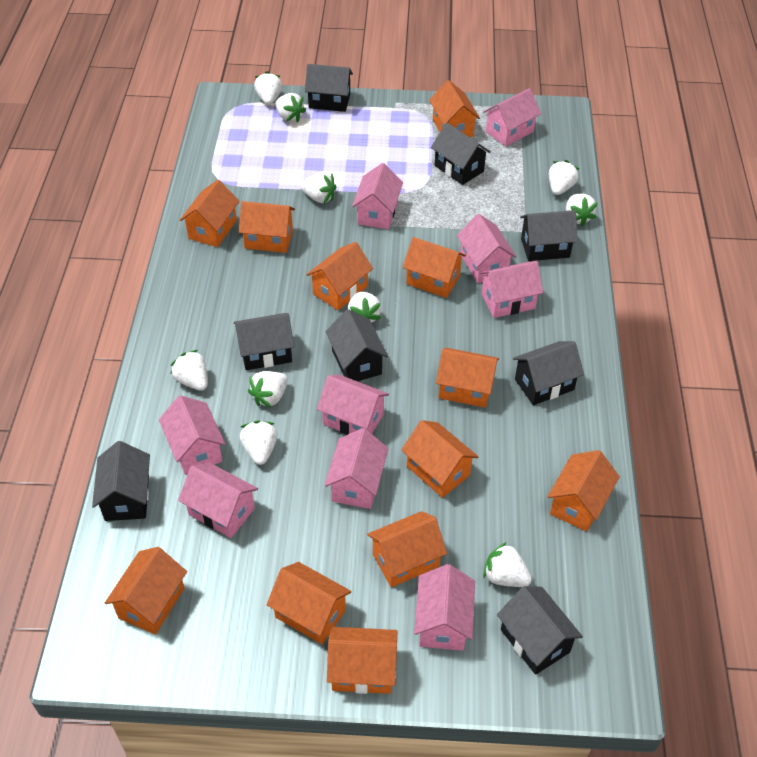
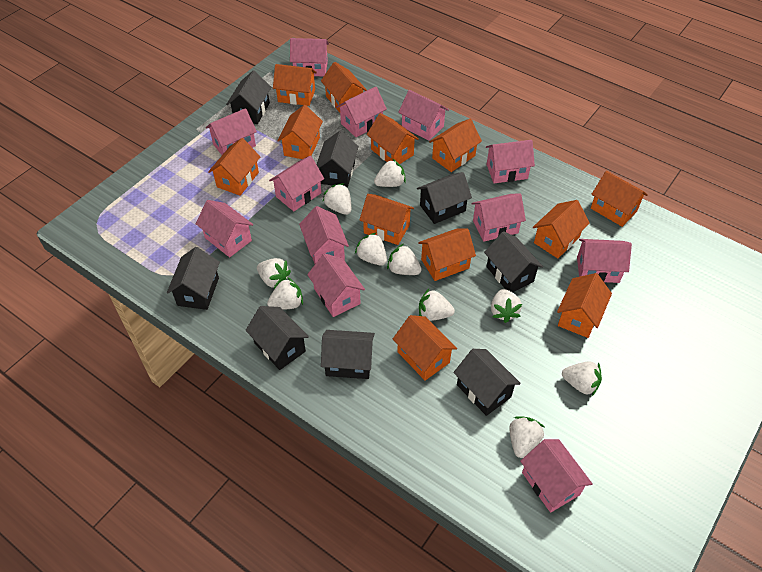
pink house: 9 -> 12

